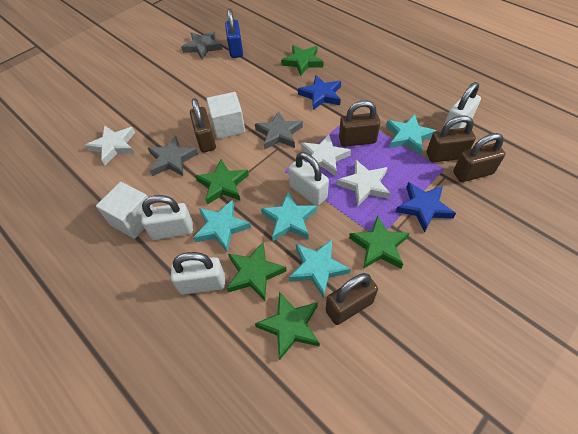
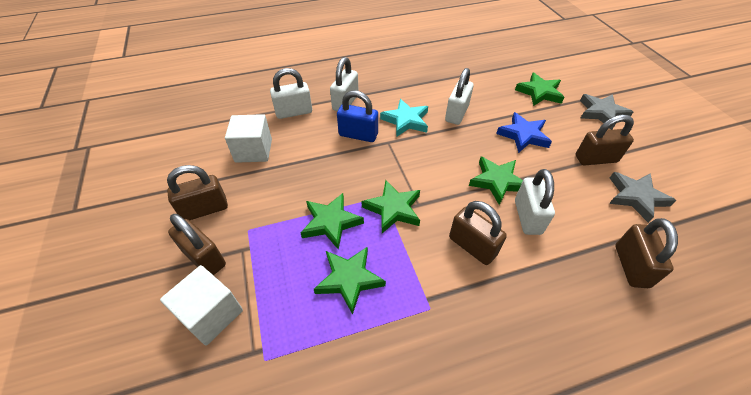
blue star: 2 -> 1
grey star: 3 -> 2
turquoise star: 4 -> 1
white star: 3 -> 0

